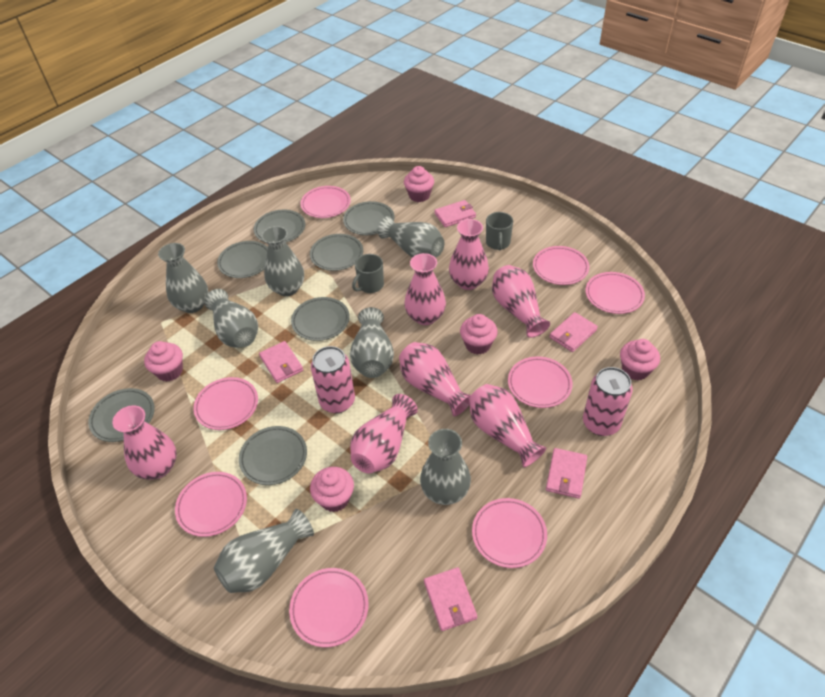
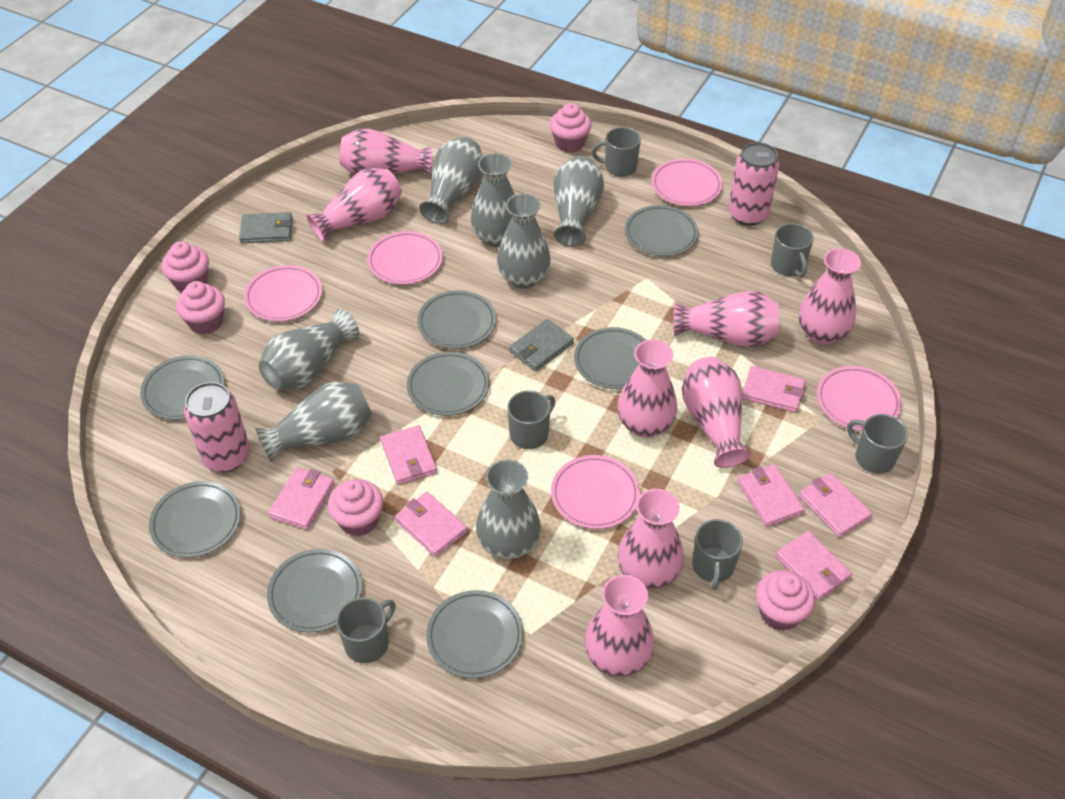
grey mug: 2 -> 6
grey plate: 7 -> 8
grey wallet: 0 -> 2
pink plate: 8 -> 5
pink vase: 7 -> 8
pink wallet: 5 -> 7

